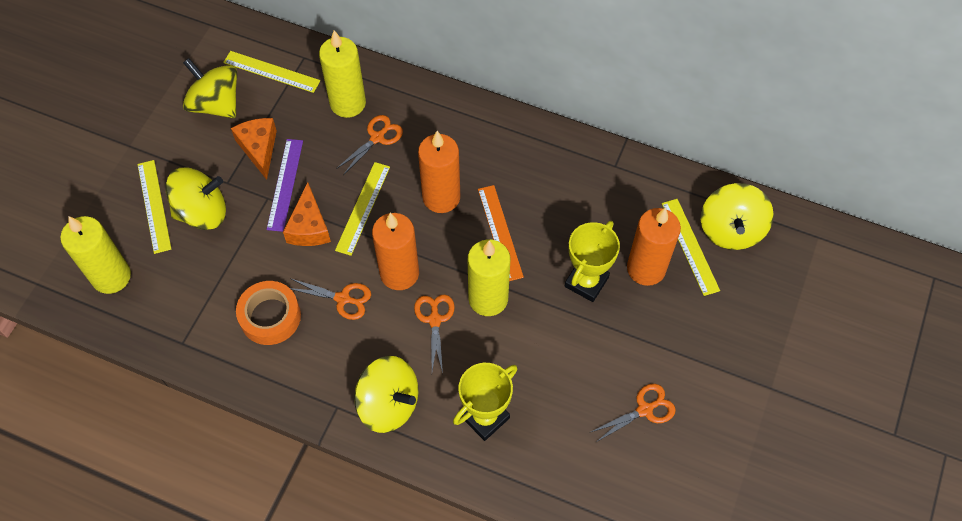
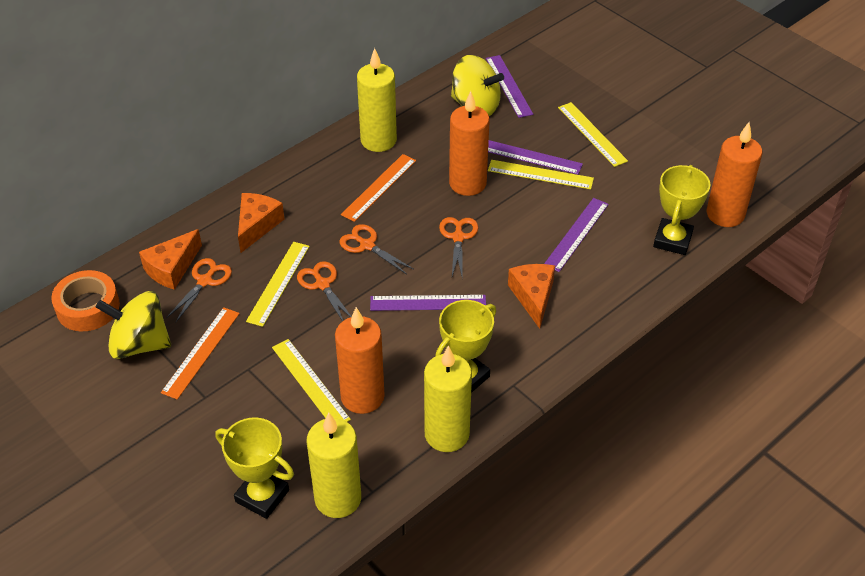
orange cheese: 2 -> 3
orange ruler: 1 -> 2
purple ruler: 1 -> 4
yellow spinning top: 4 -> 2
yellow trophy: 2 -> 3

